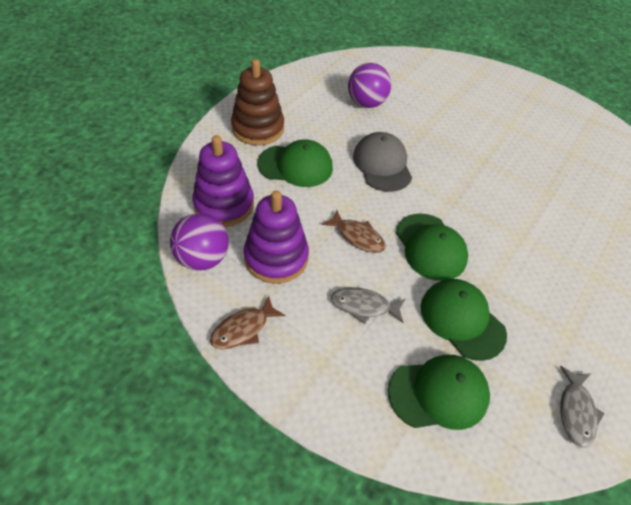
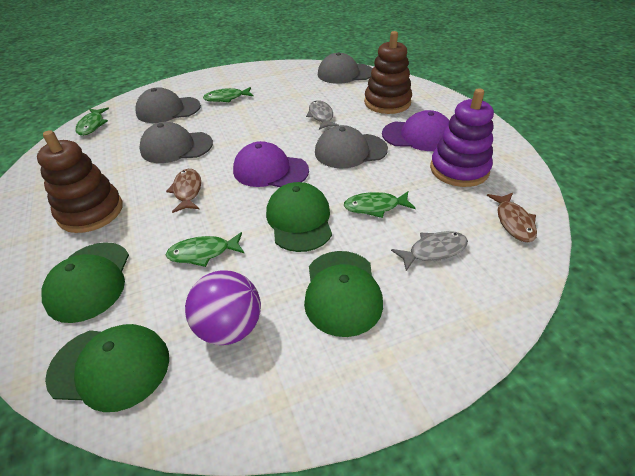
brown stacking toy: 1 -> 2
green fish: 0 -> 4
grey cap: 1 -> 4
purple ball: 2 -> 1
purple cap: 0 -> 2
purple stacking toy: 2 -> 1

